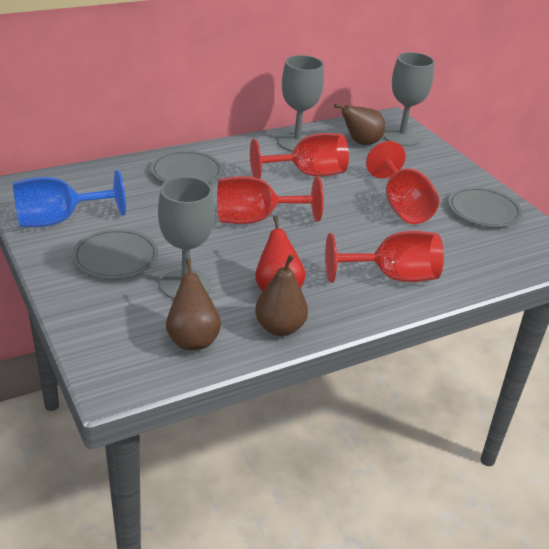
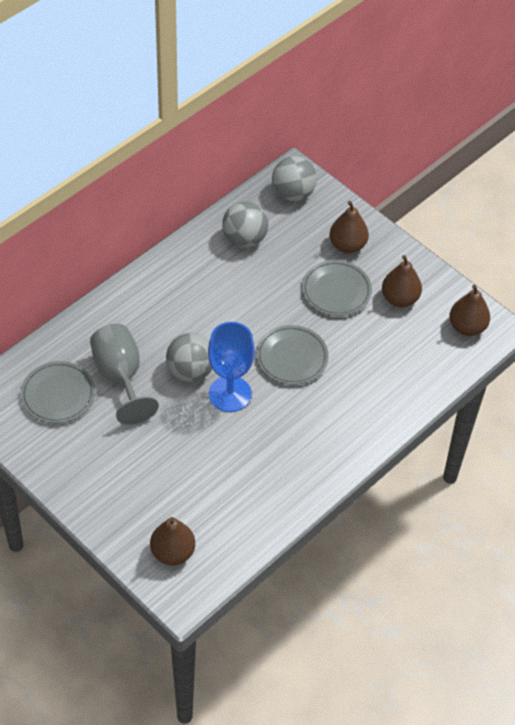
brown pear: 3 -> 4
grey ball: 0 -> 3
grey goblet: 3 -> 1
red goblet: 4 -> 0
red pear: 1 -> 0

